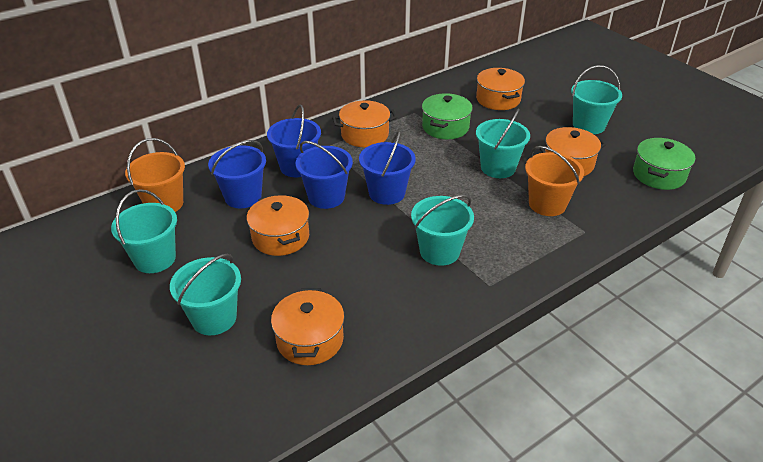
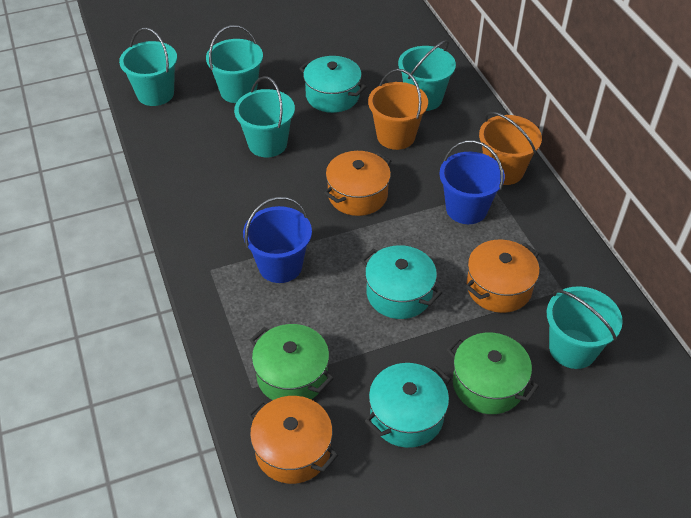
blue bucket: 4 -> 2
orange pot: 5 -> 3
turquoise pot: 0 -> 3

